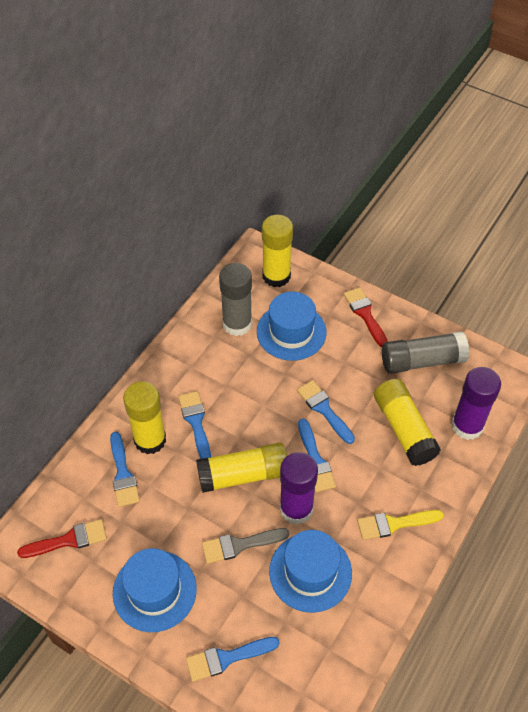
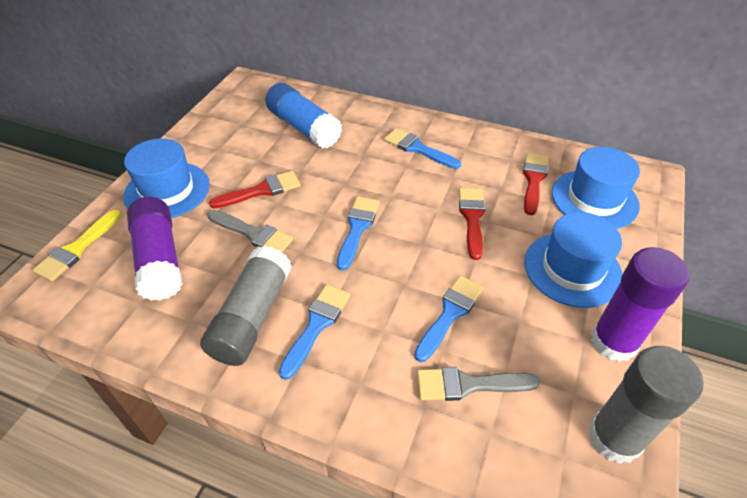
blue brush: 5 -> 4
blue glue stick: 0 -> 1
grey brush: 1 -> 2
red brush: 2 -> 3
yellow glue stick: 4 -> 0

